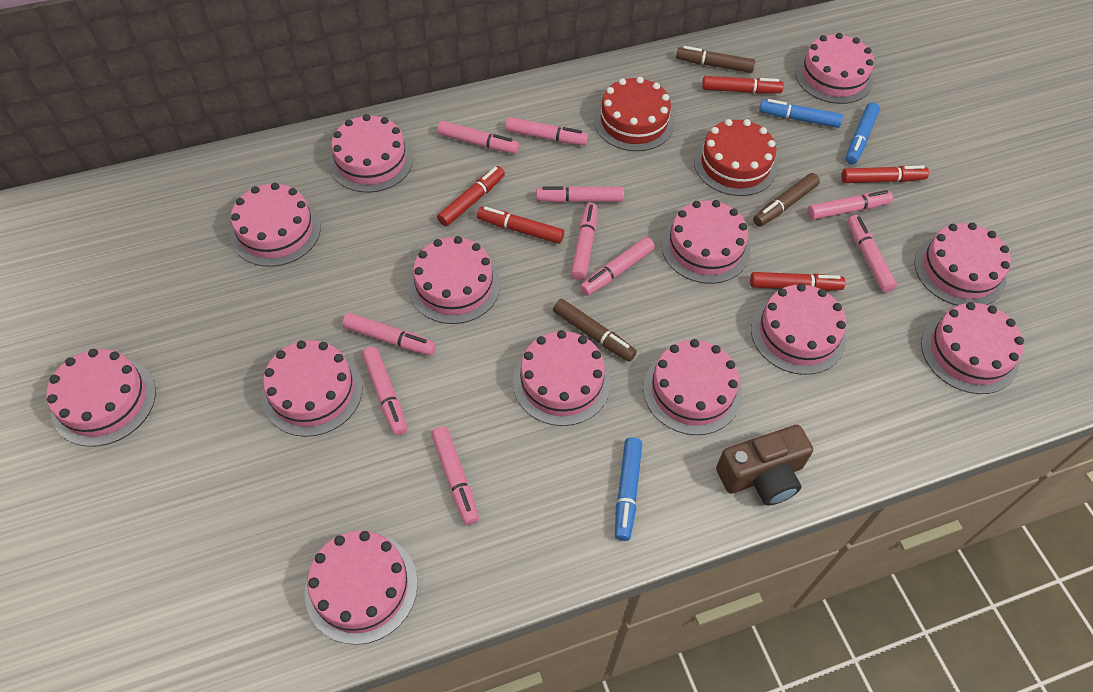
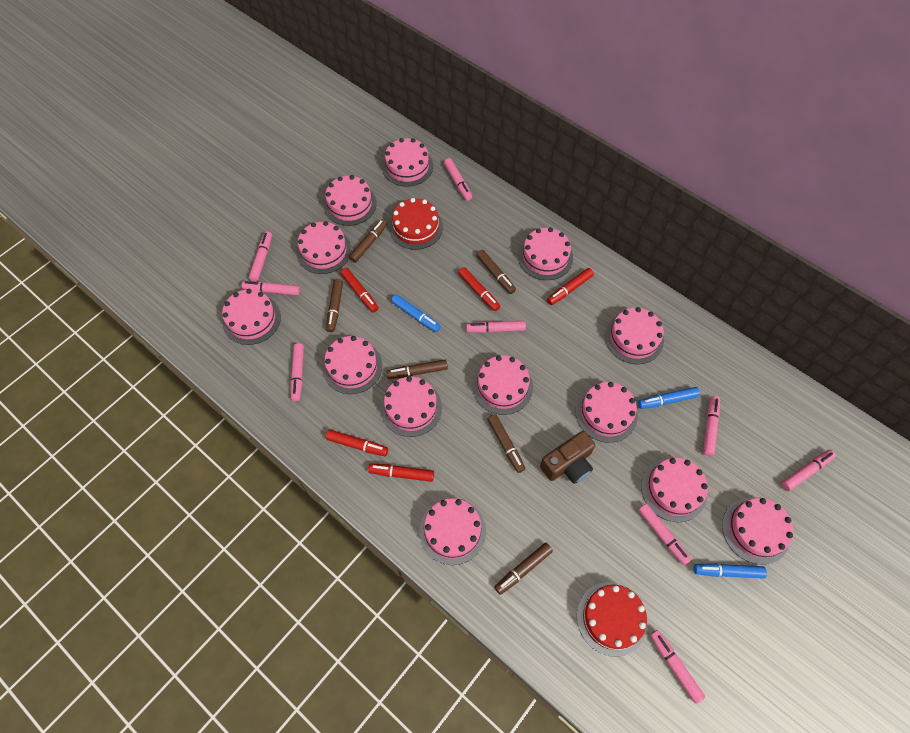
brown marker: 3 -> 6
pink marker: 10 -> 9

